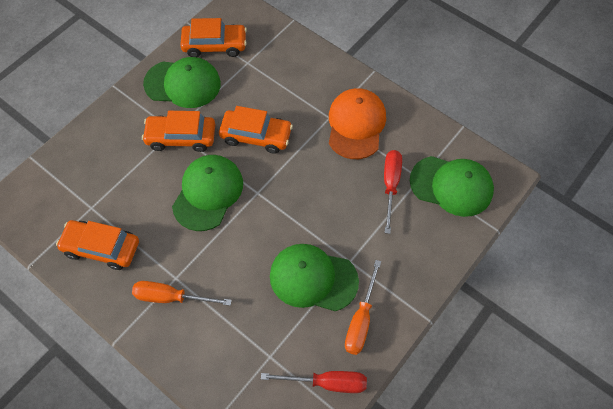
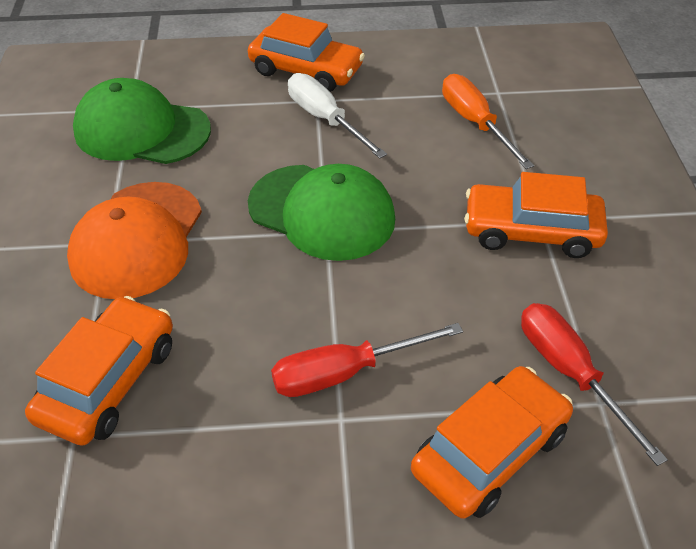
green cap: 4 -> 2
orange screwdriver: 2 -> 1
white screwdriver: 0 -> 1

